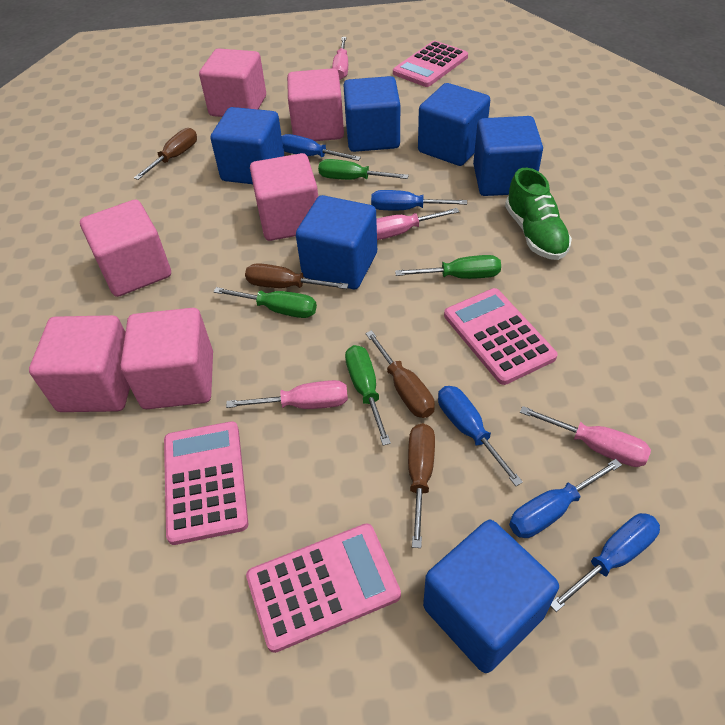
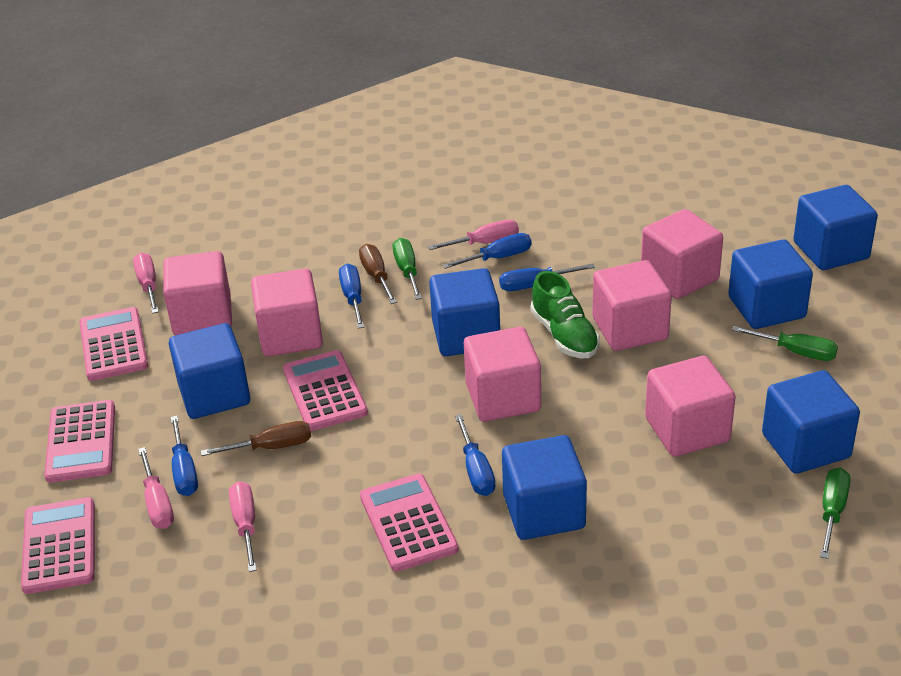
brown screwdriver: 4 -> 2
green screwdriver: 4 -> 3
pink calculator: 4 -> 5

